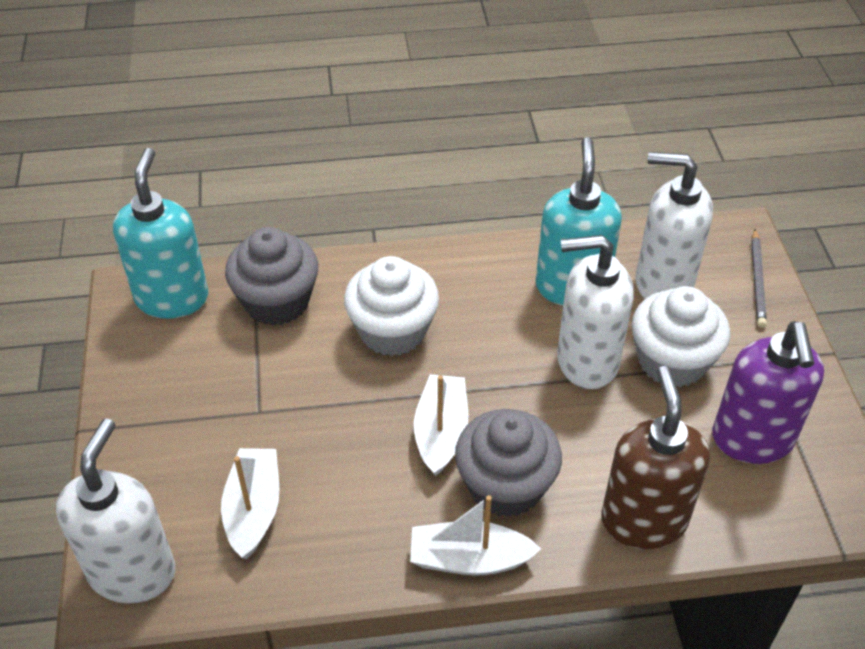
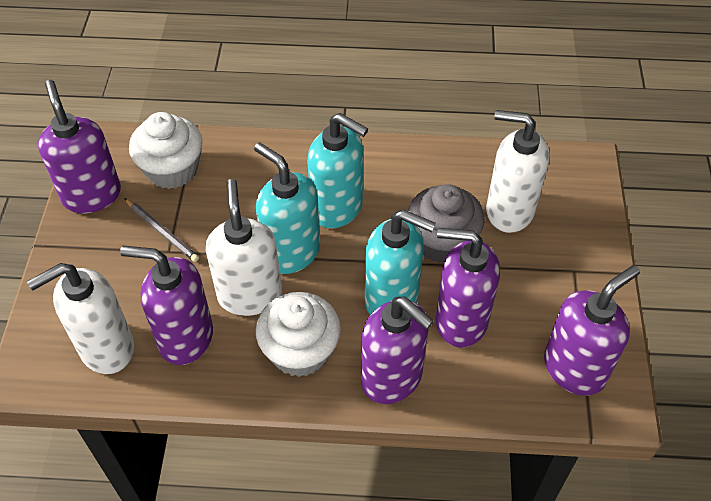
brown soap dispenser: 1 -> 0
grey cupcake: 2 -> 1
purple soap dispenser: 1 -> 5
turquoise soap dispenser: 2 -> 3
white boat: 3 -> 0

